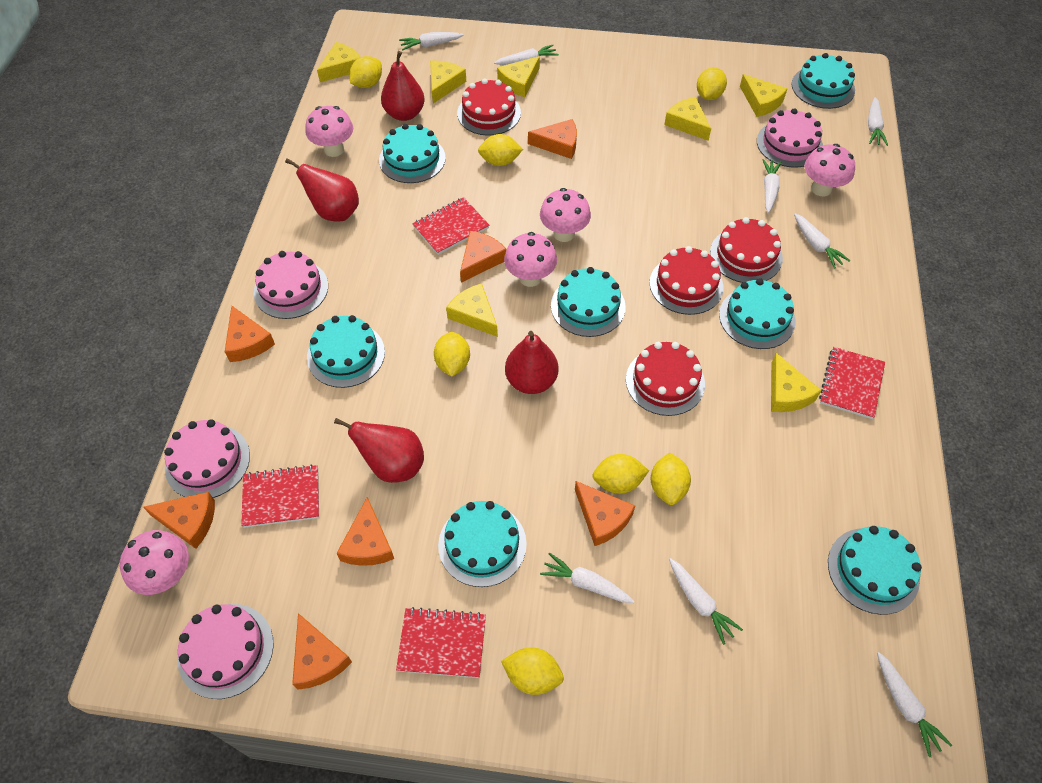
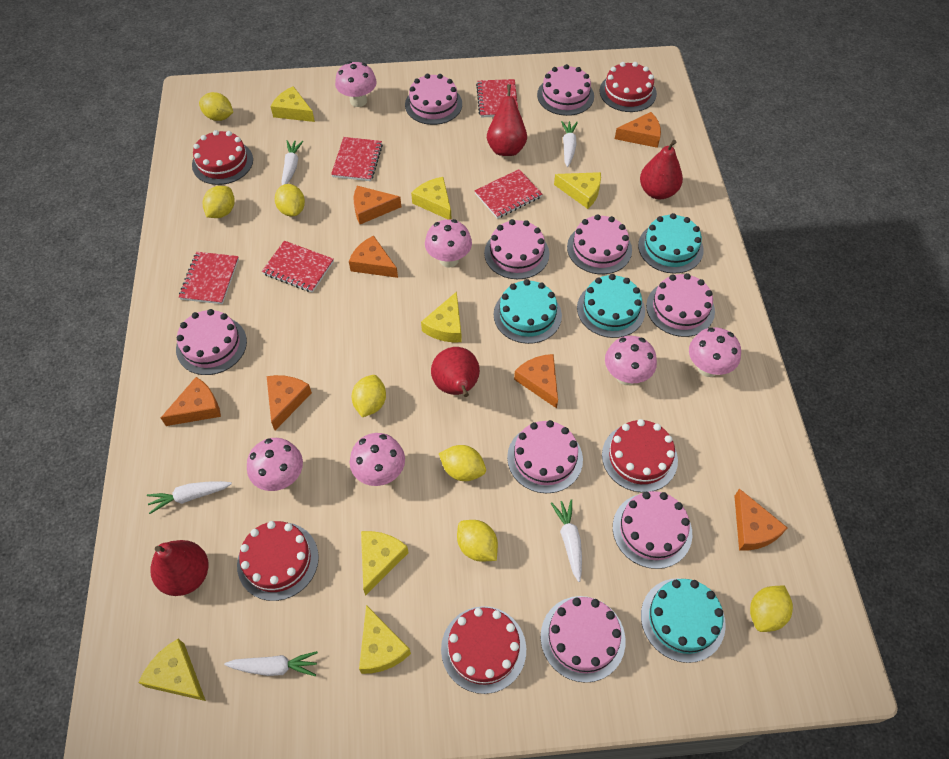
pink cake: 4 -> 9
pink mushroom: 5 -> 6
red cake: 4 -> 5
red notebook: 4 -> 5
turquoise cake: 7 -> 4
white carrot: 8 -> 5

